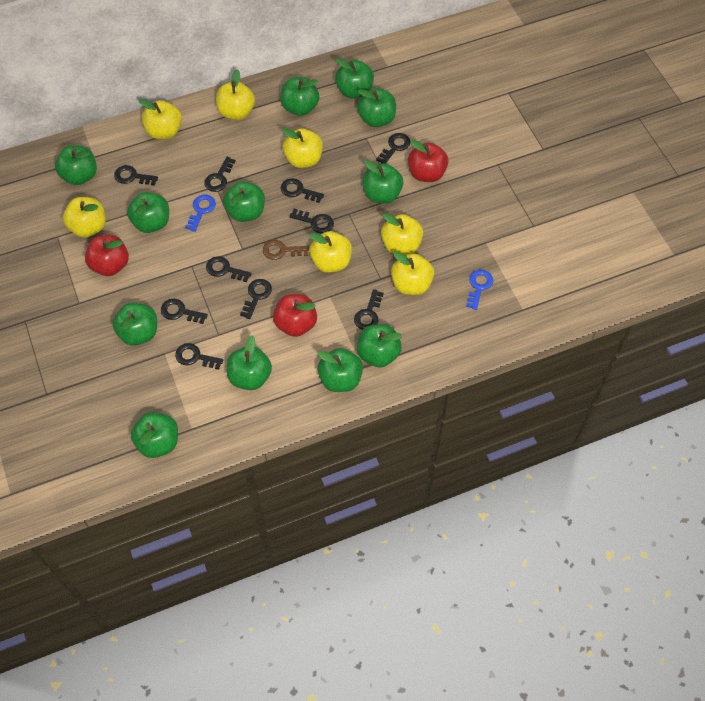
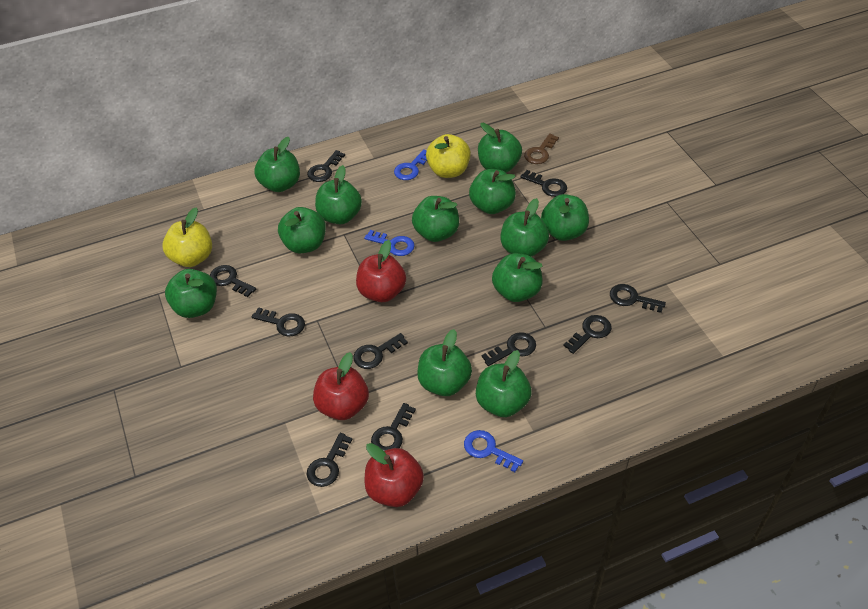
blue key: 2 -> 3
yellow apple: 7 -> 2

